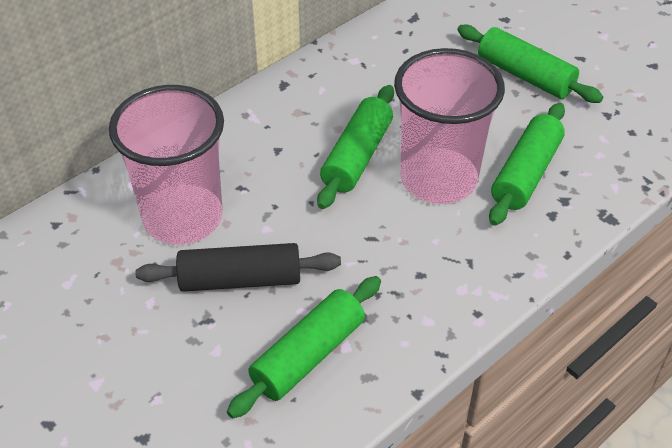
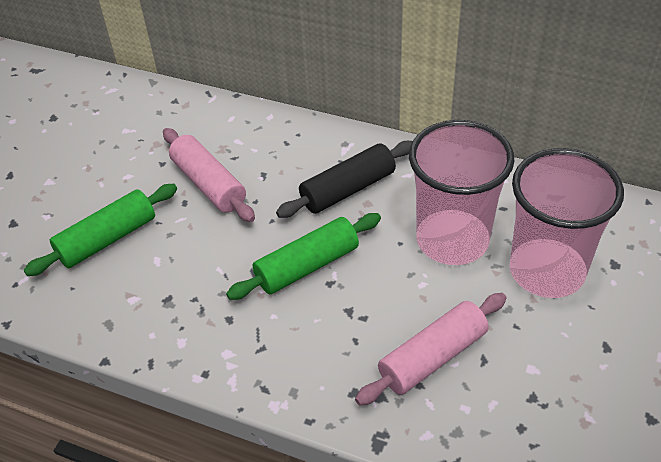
green rolling pin: 4 -> 2
pink rolling pin: 0 -> 2

